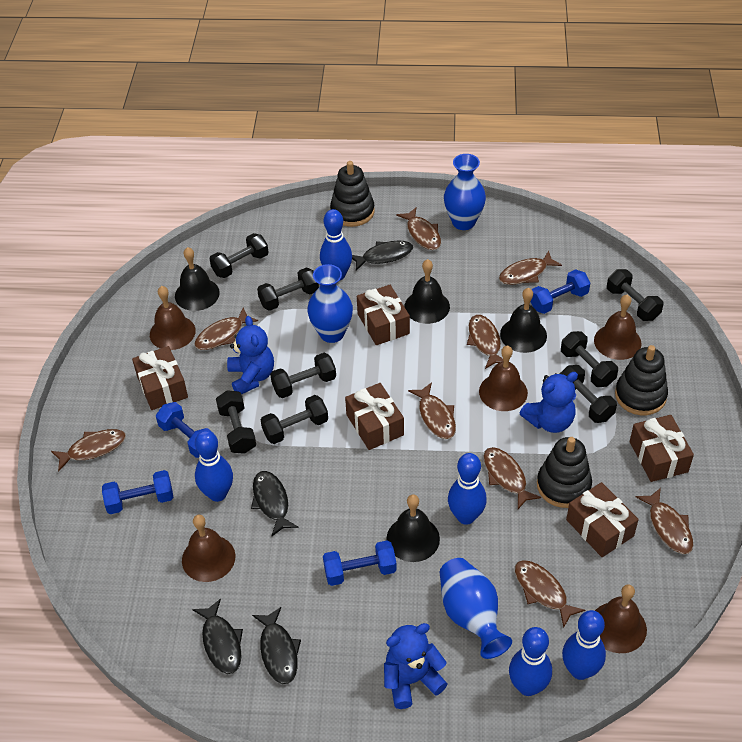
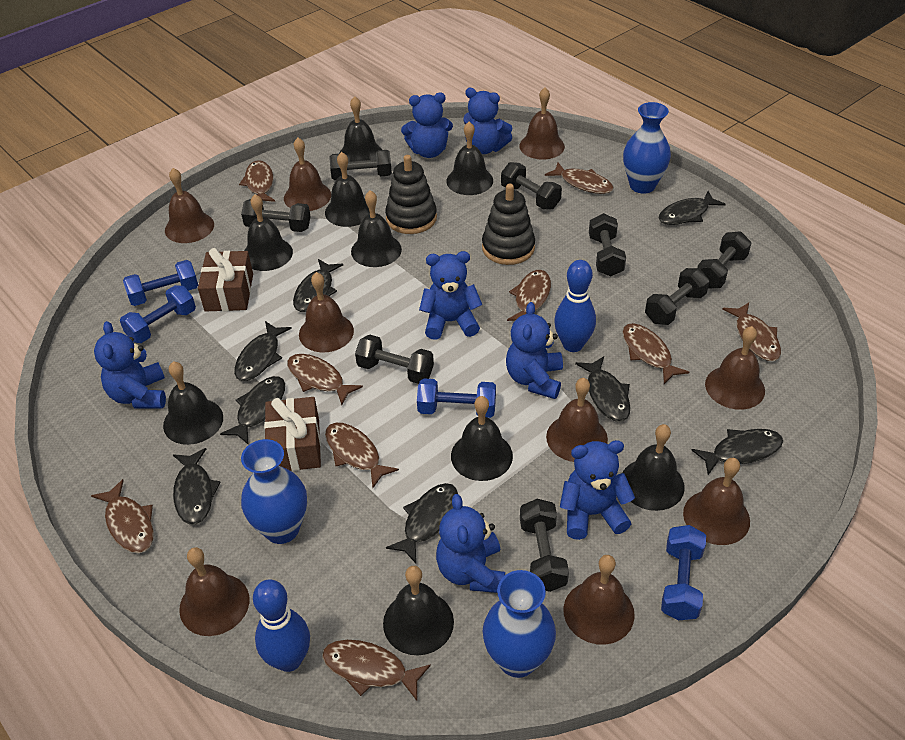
black bell: 4 -> 9
black fish: 4 -> 8
black stacking toy: 3 -> 2
blue bowling pin: 5 -> 2
blue teddy bear: 3 -> 7
brown bell: 5 -> 9
brown gift: 5 -> 2

